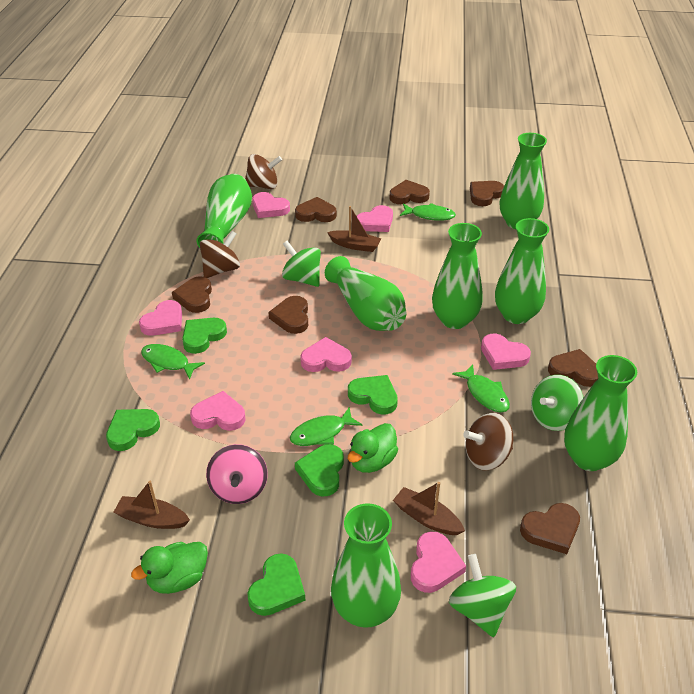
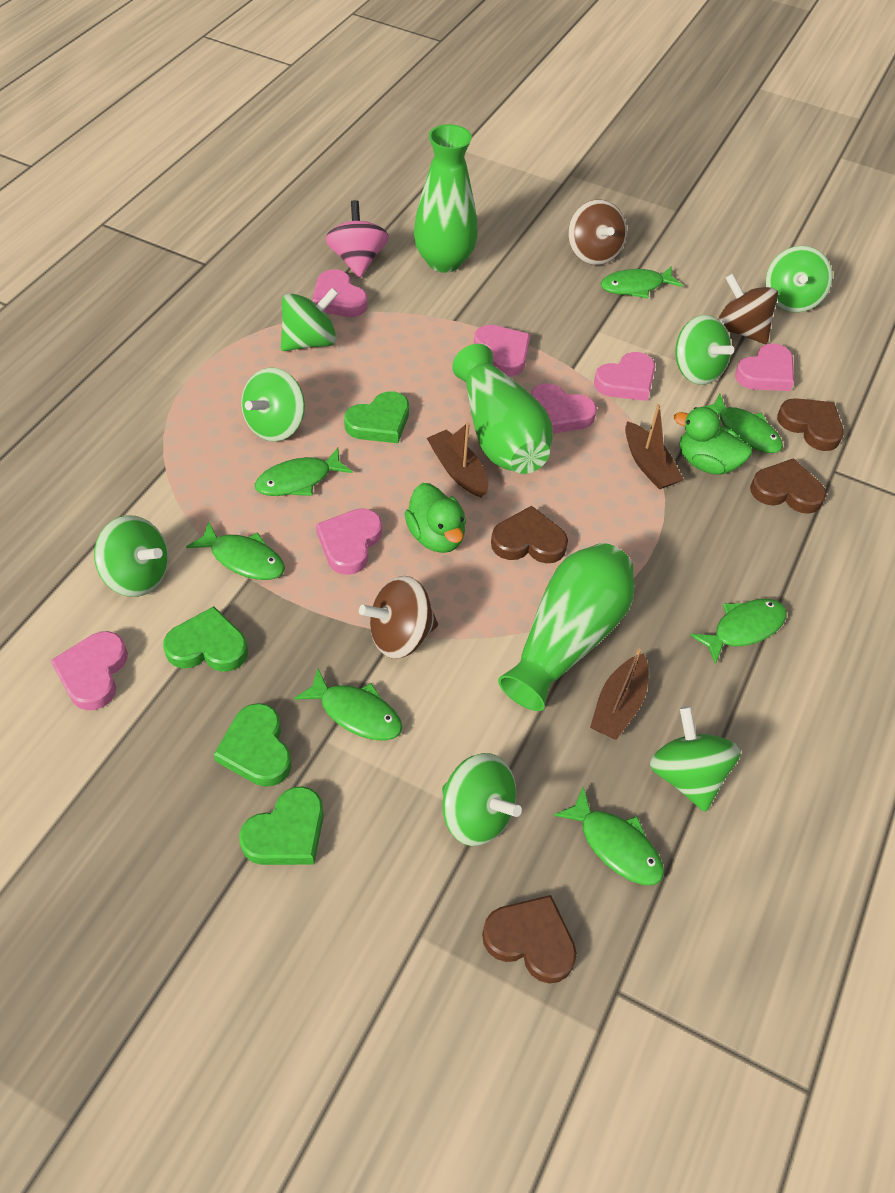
brown heart: 7 -> 4
green fish: 4 -> 7
green heart: 5 -> 4
green spinning top: 3 -> 7
green vase: 7 -> 3

